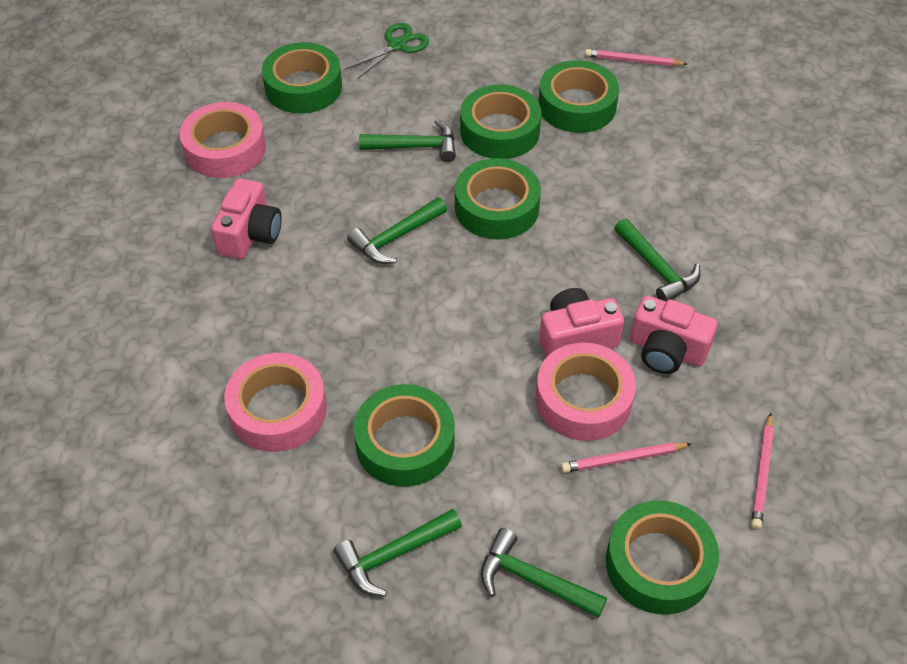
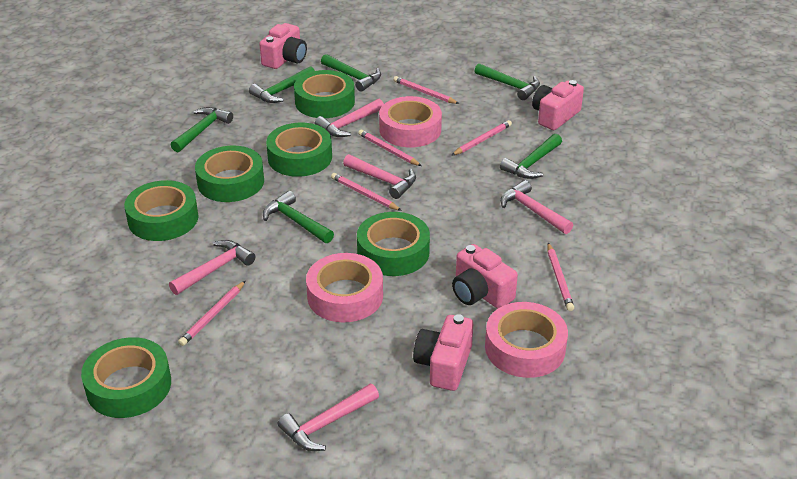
green hammer: 5 -> 6
green scissors: 1 -> 0
pink camera: 3 -> 4
pink hammer: 0 -> 5
pink pencil: 3 -> 6

